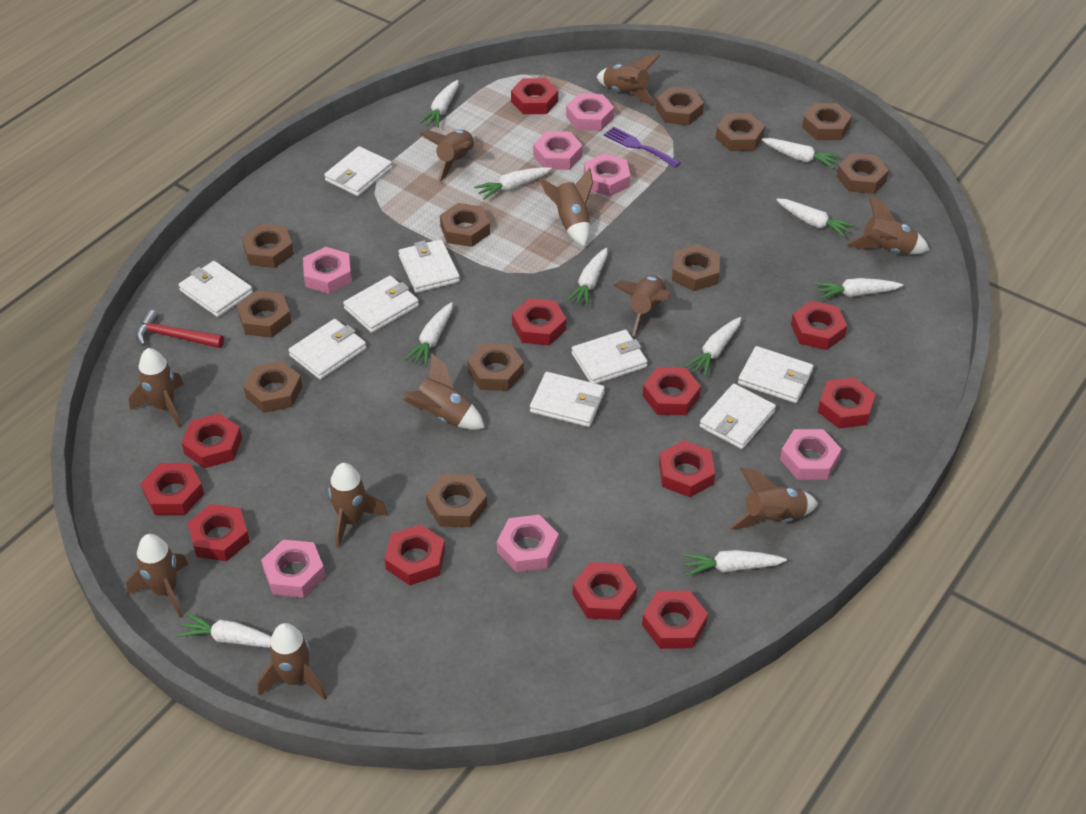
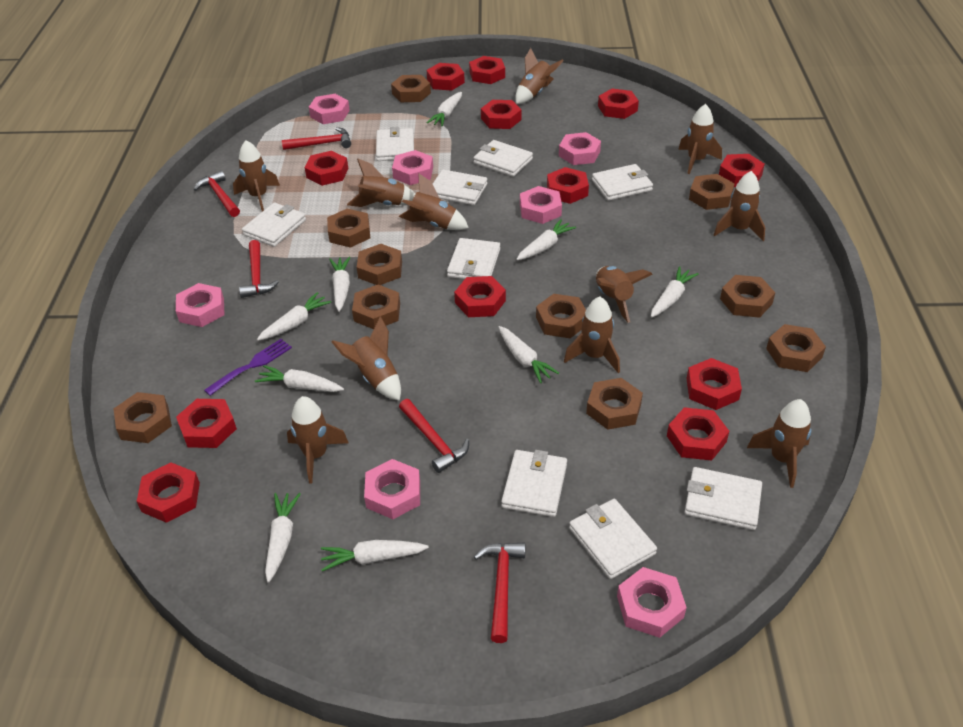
brown nut: 11 -> 10
red hammer: 1 -> 5
white carrot: 10 -> 9

